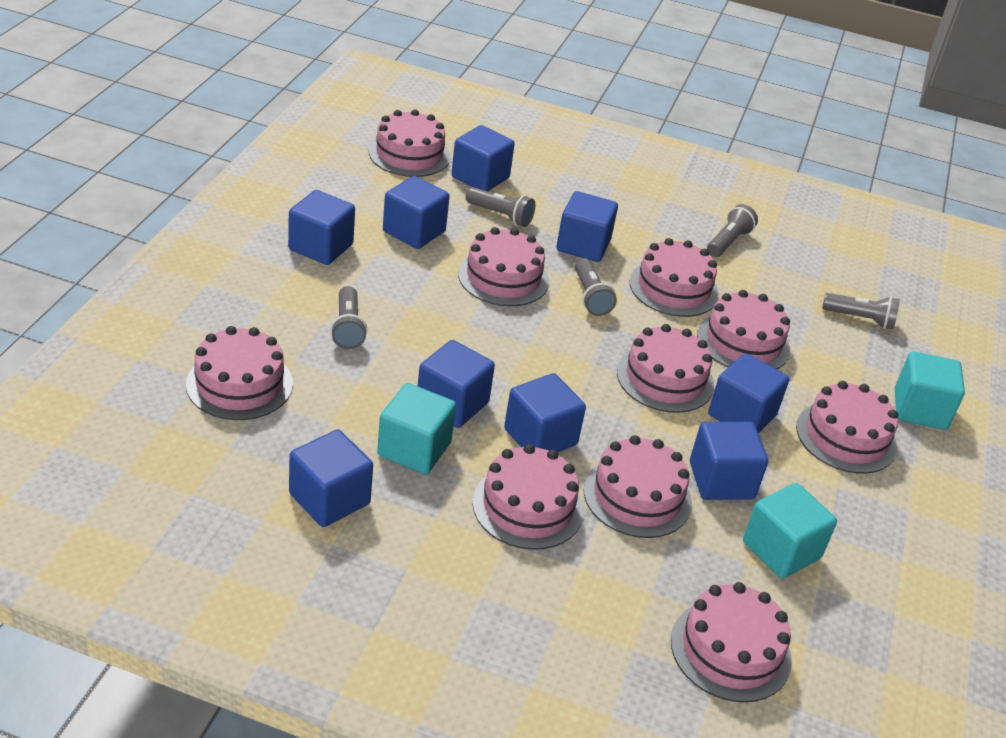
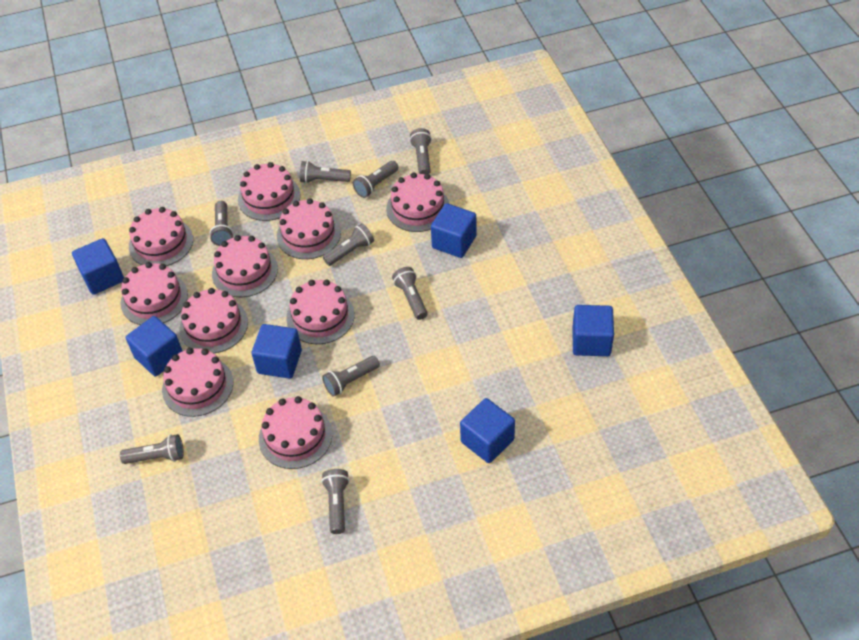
blue cube: 9 -> 6
grey flashlight: 5 -> 9
turquoise cube: 3 -> 0

